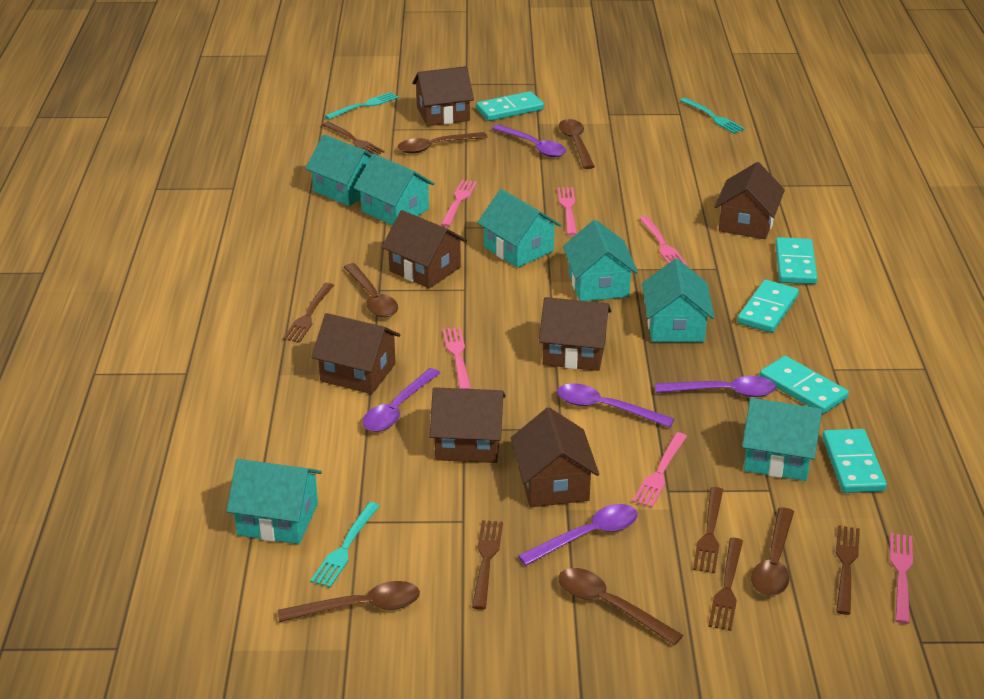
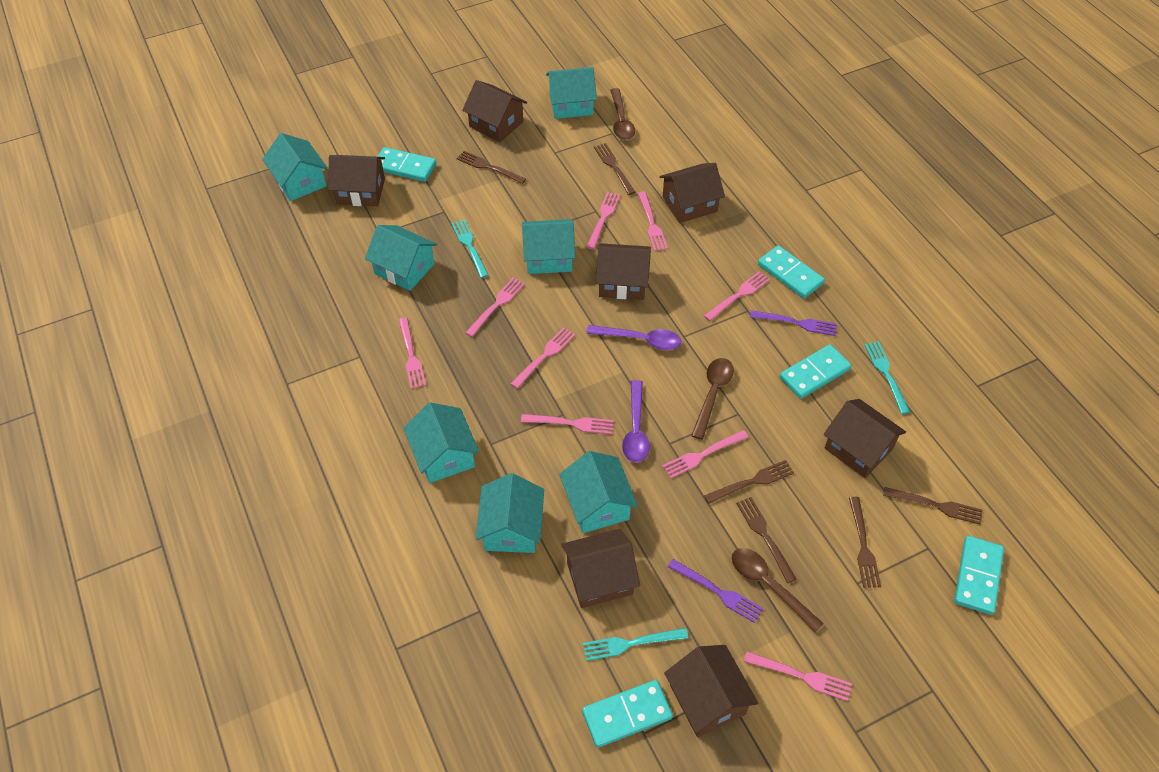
brown spoon: 6 -> 3
pink fork: 6 -> 9
purple fork: 0 -> 2
purple spoon: 5 -> 2

